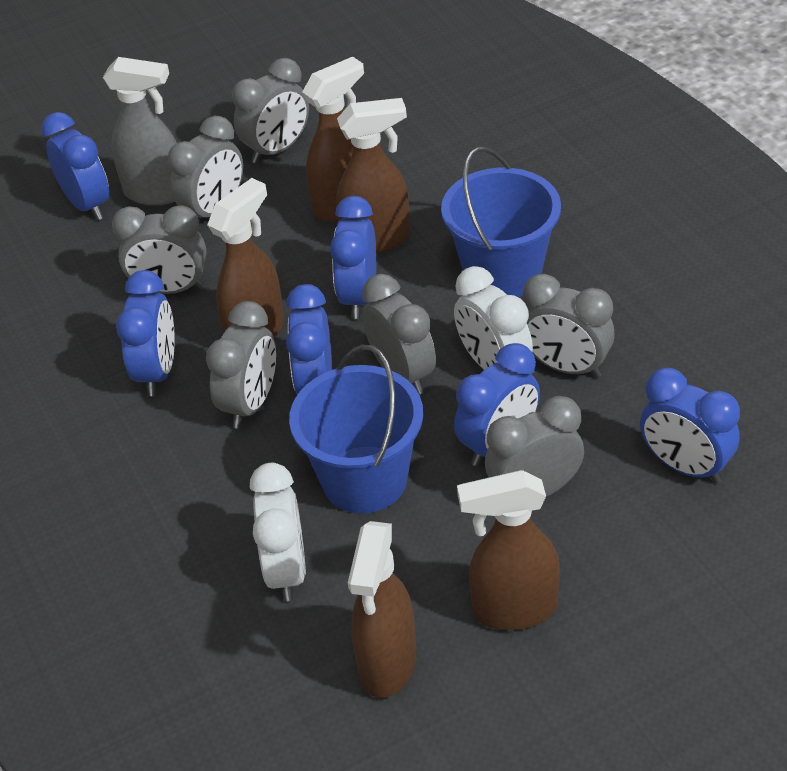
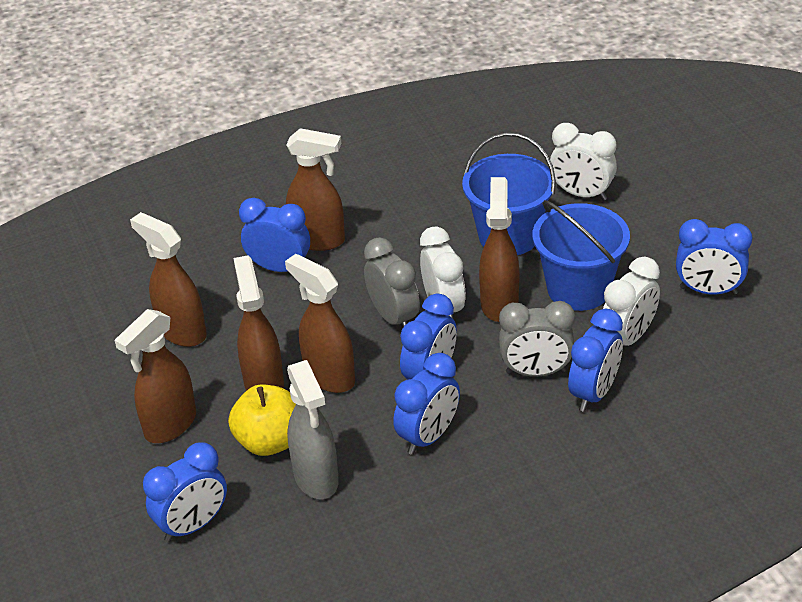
brown spray bottle: 5 -> 6
grey clock: 7 -> 2
white clock: 2 -> 3
yellow apple: 0 -> 1

